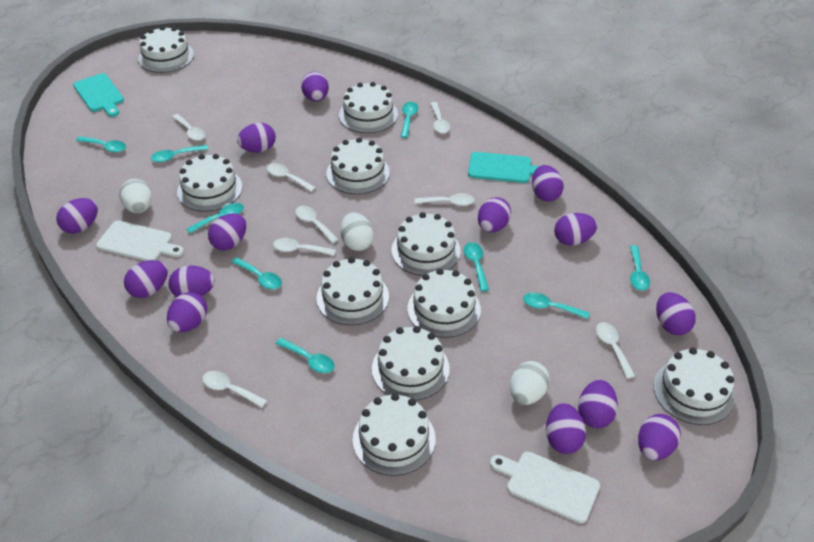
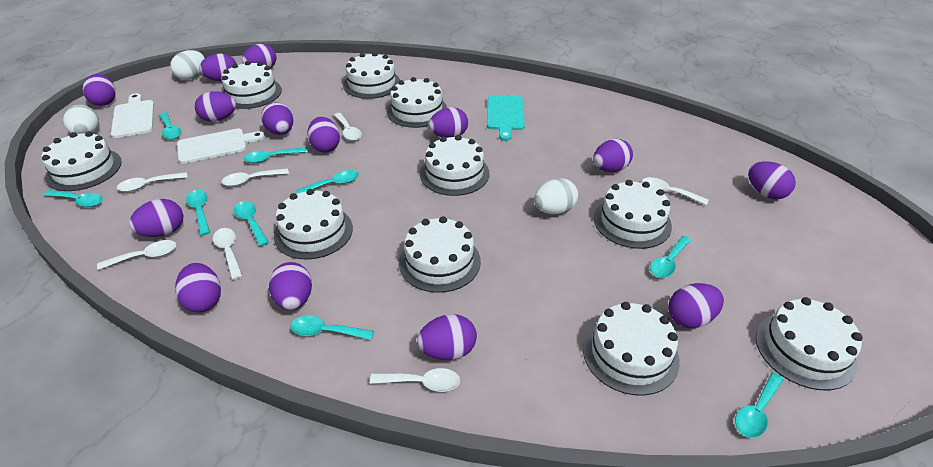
turquoise cutting board: 2 -> 1
white spoon: 8 -> 7

